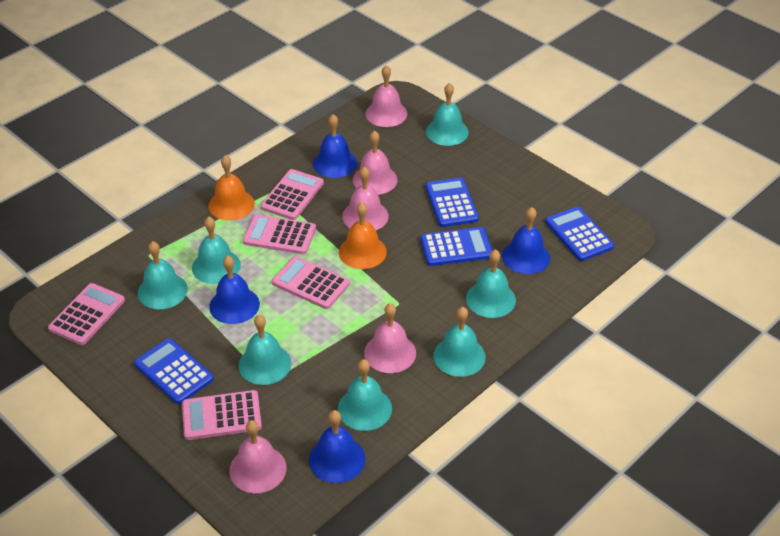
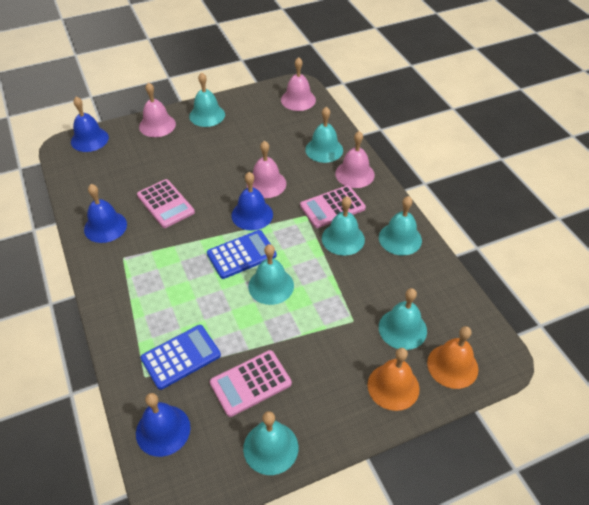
blue calculator: 4 -> 2
pink bell: 5 -> 4
pink calculator: 5 -> 3

